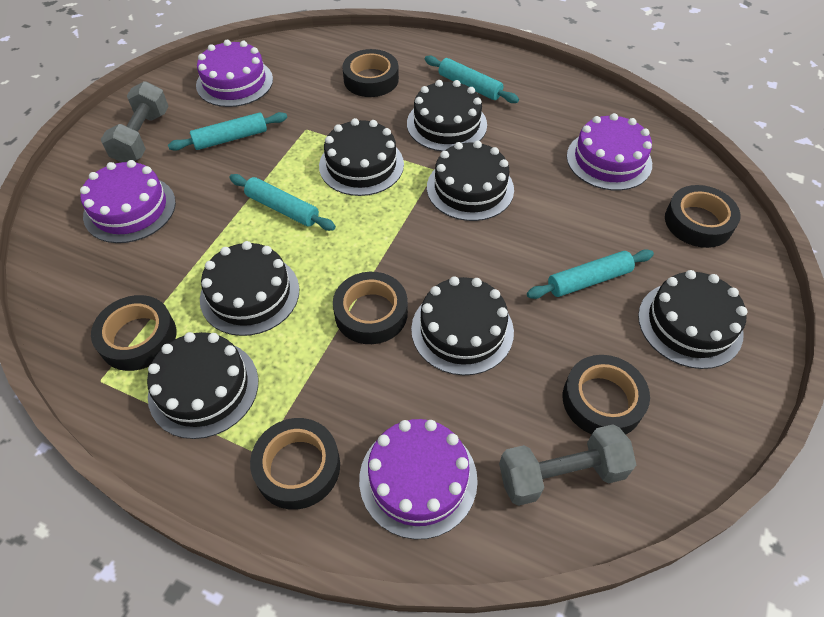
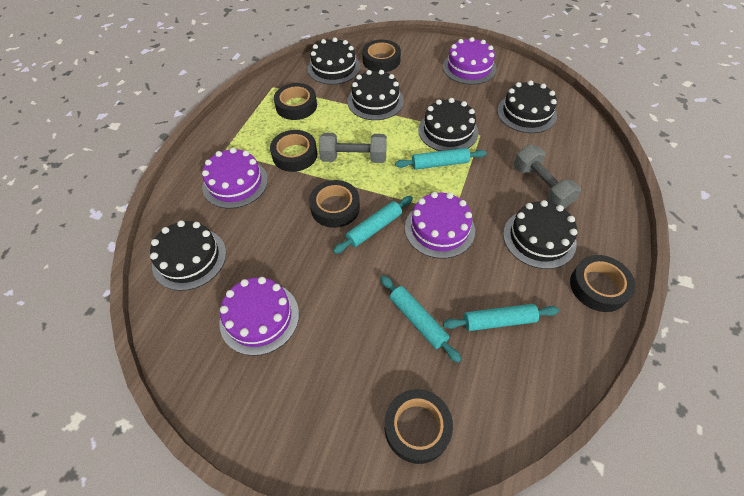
black cake: 7 -> 6

